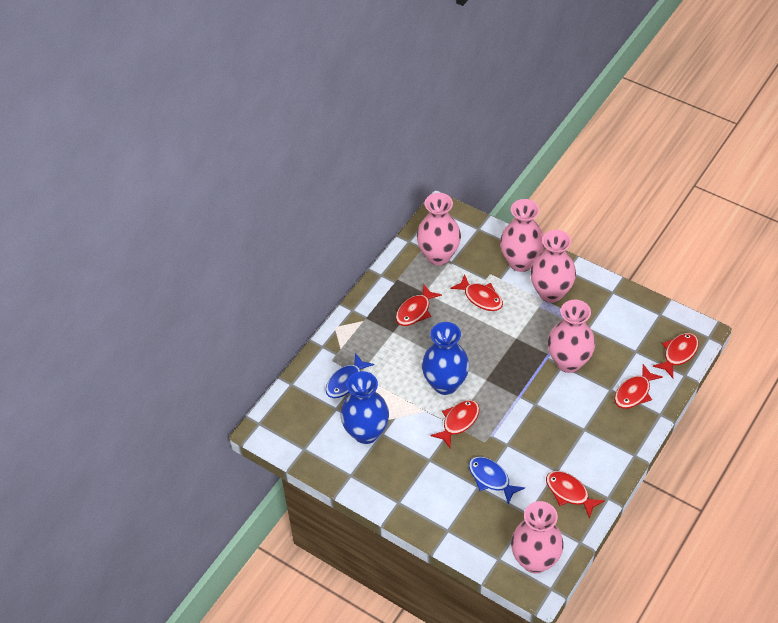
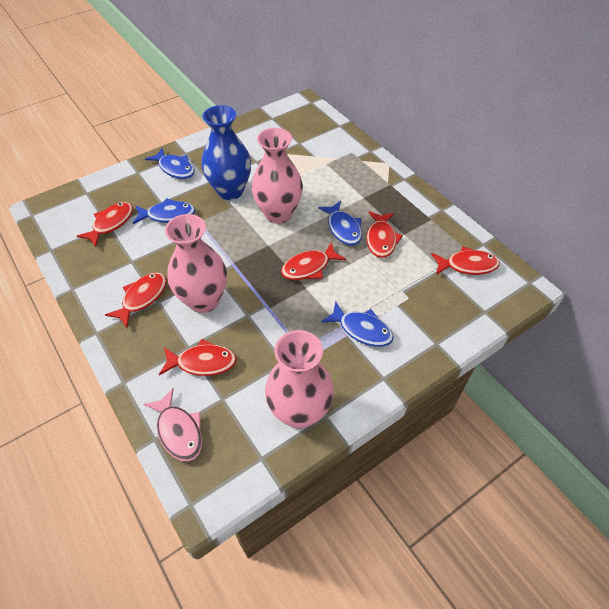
blue fish: 2 -> 4
blue vase: 2 -> 1
pink fish: 0 -> 1
pink vase: 5 -> 3

